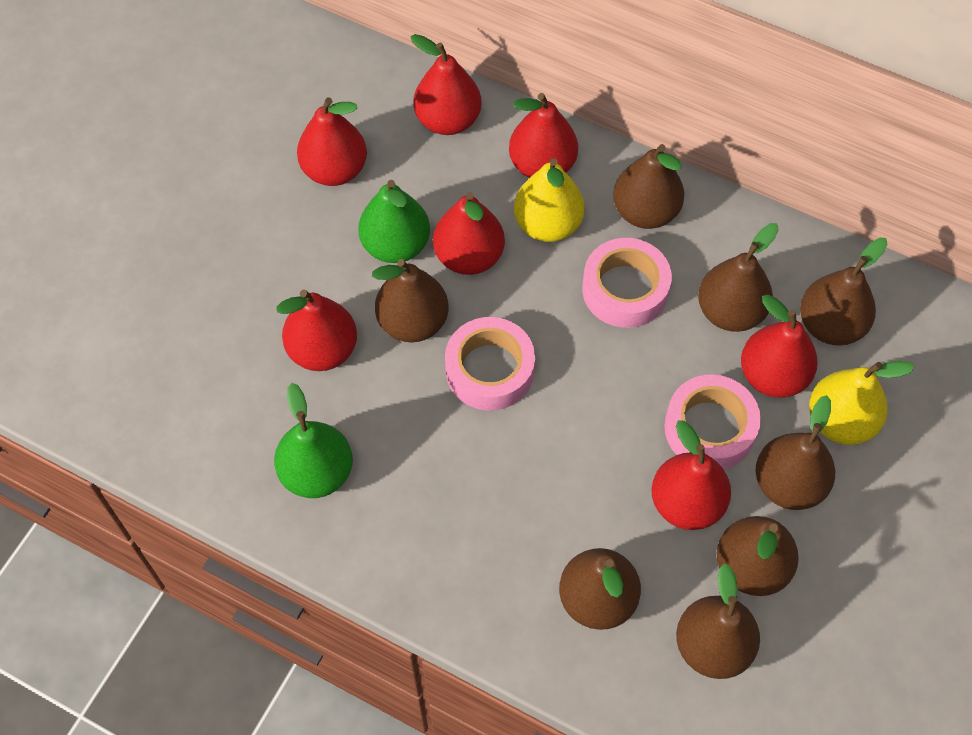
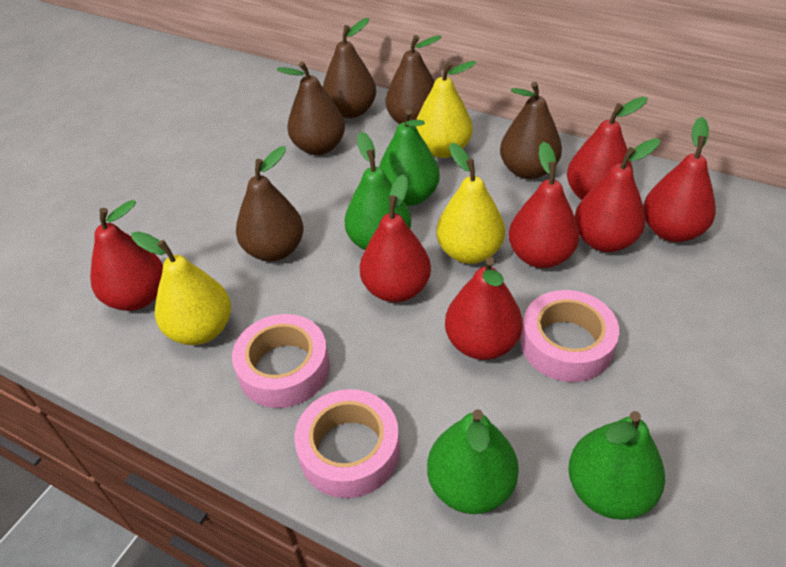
brown pear: 8 -> 5
green pear: 2 -> 4
yellow pear: 2 -> 3

